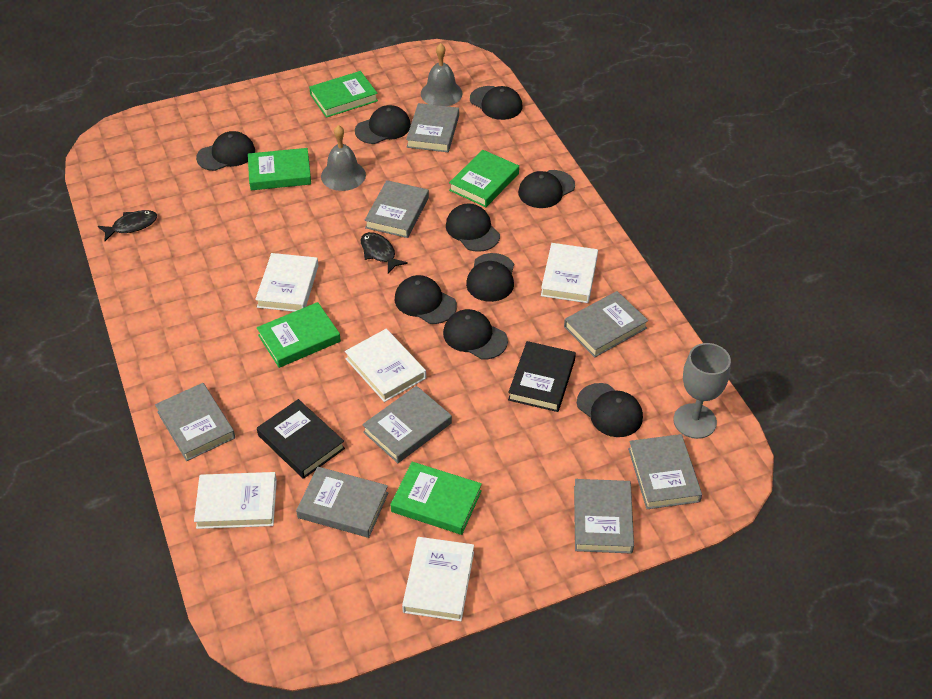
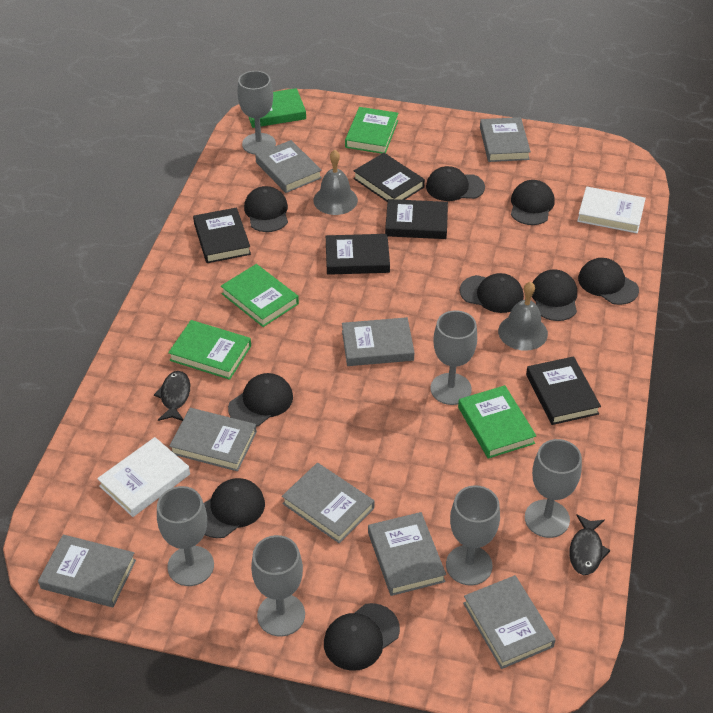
black book: 2 -> 5
grey goblet: 1 -> 6
white book: 5 -> 2

